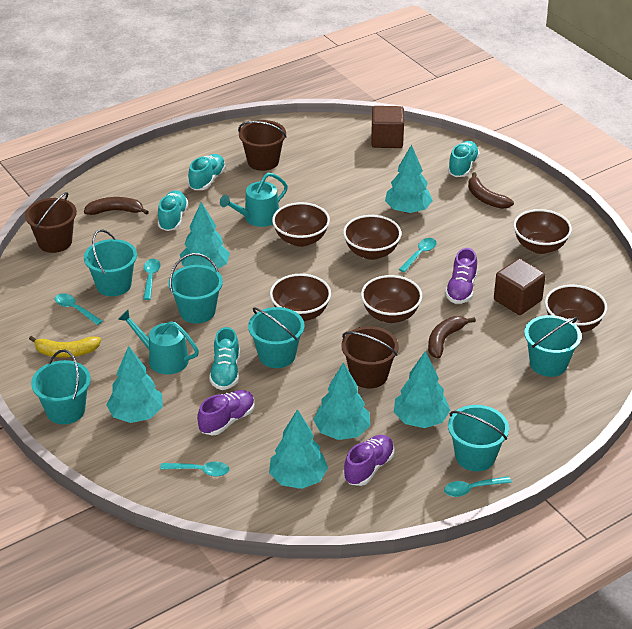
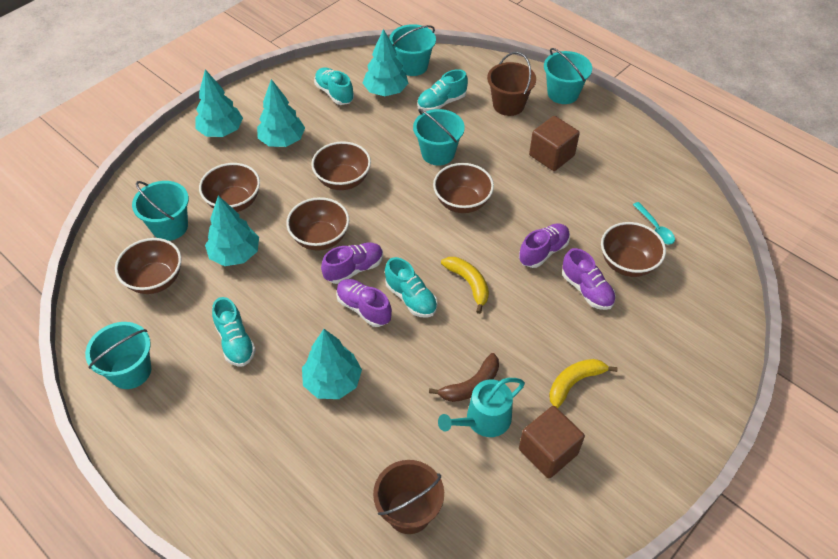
brown banana: 3 -> 1
brown bucket: 3 -> 2
purple shoe: 3 -> 4
turquoise bucket: 6 -> 5
turquoise spoon: 5 -> 1
turquoise tree: 6 -> 5
turquoise watering can: 2 -> 1
yellow banana: 1 -> 2

